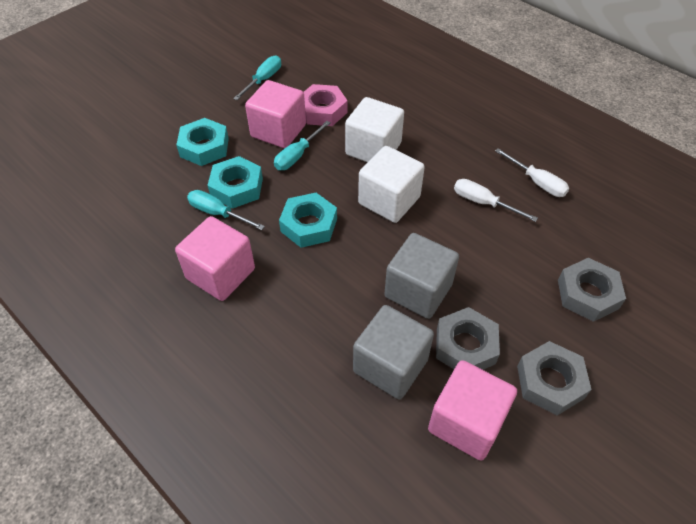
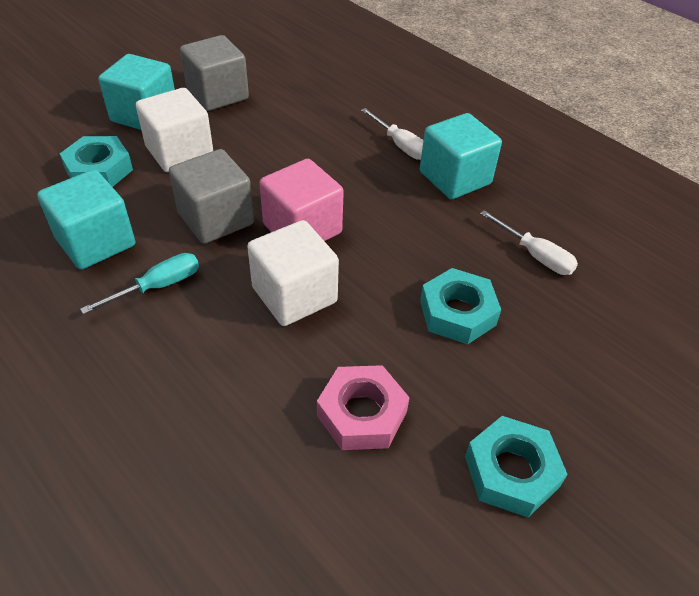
grey nut: 3 -> 0
pink cube: 3 -> 1
turquoise cube: 0 -> 3
turquoise screwdriver: 3 -> 1

